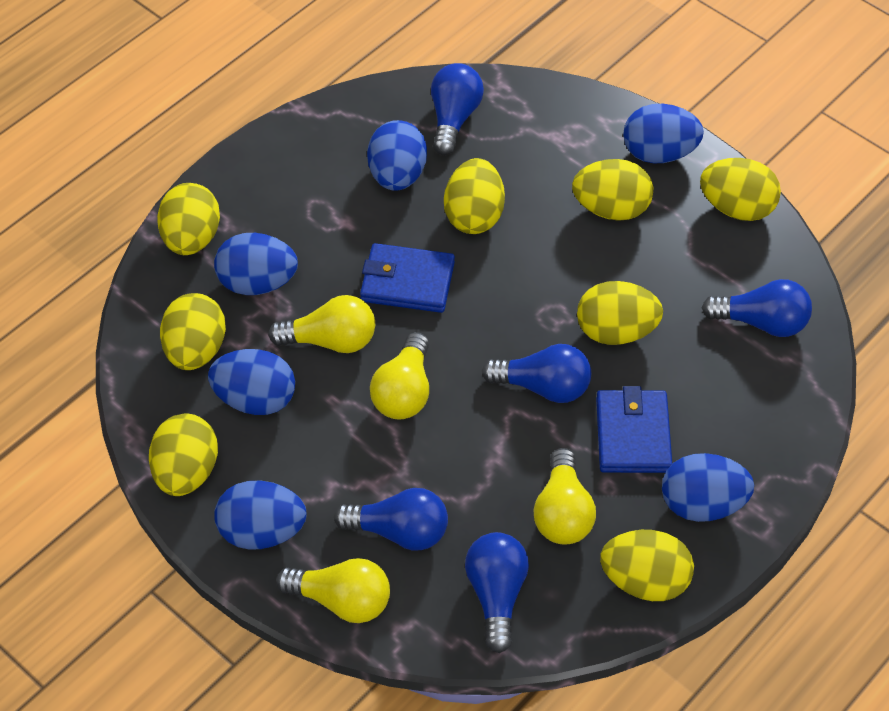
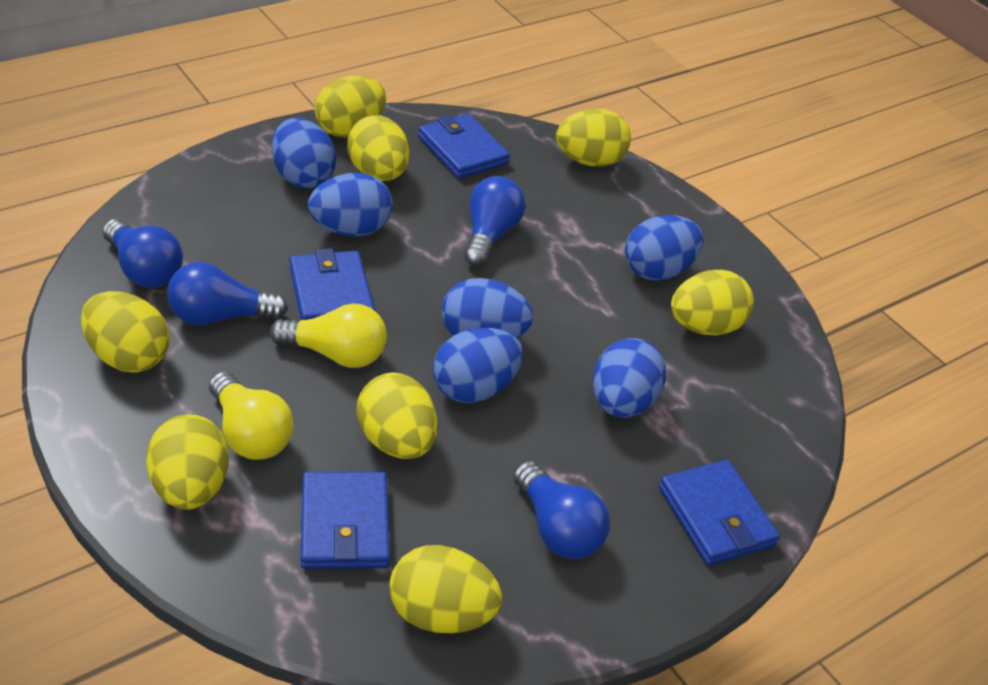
blue light bulb: 5 -> 4
blue wallet: 2 -> 4
yellow light bulb: 4 -> 2

